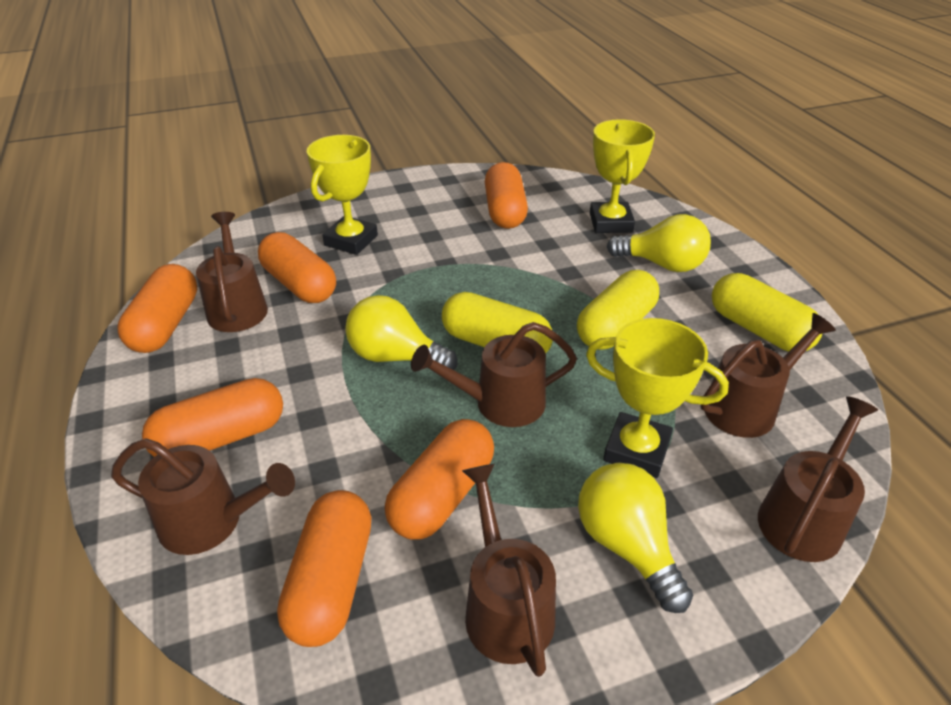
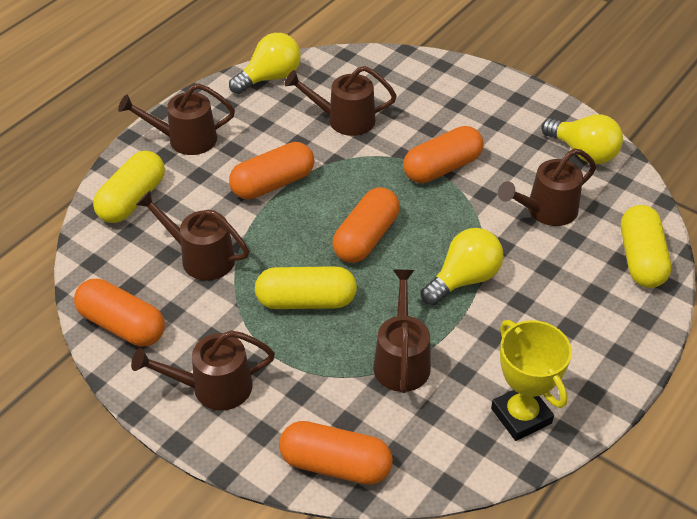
orange capsule: 6 -> 5
yellow trophy: 3 -> 1

